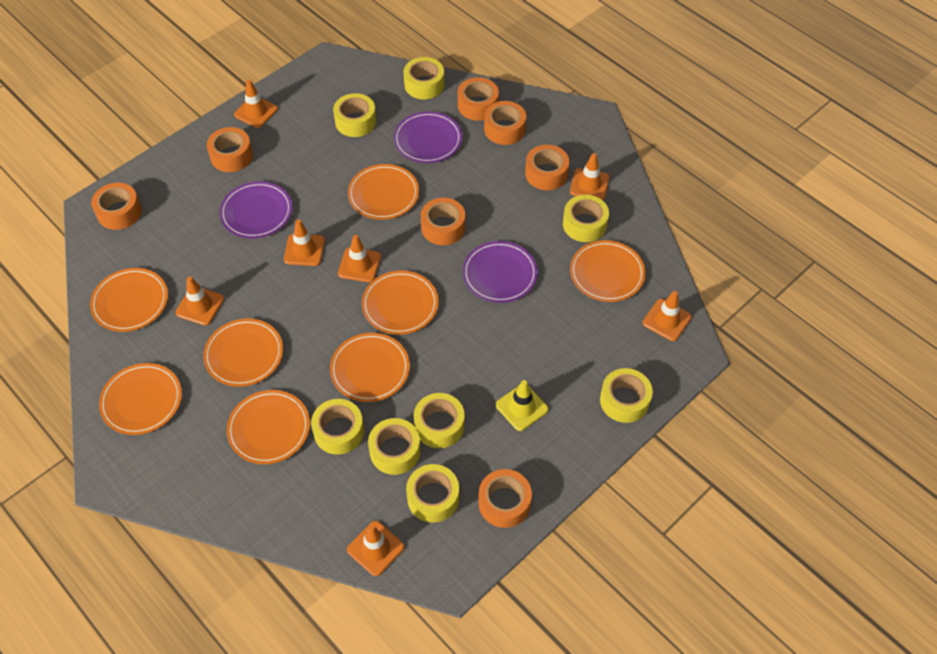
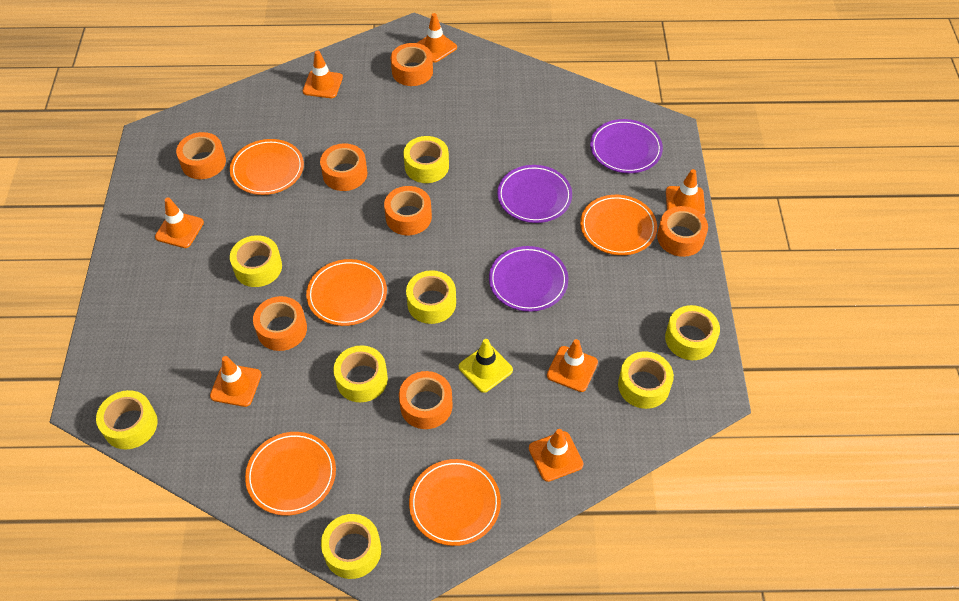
orange plate: 8 -> 5

